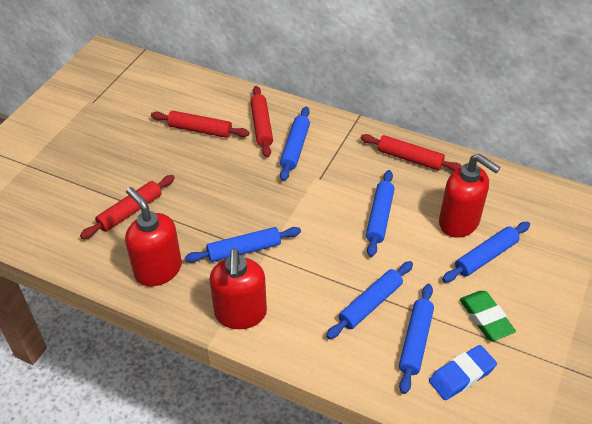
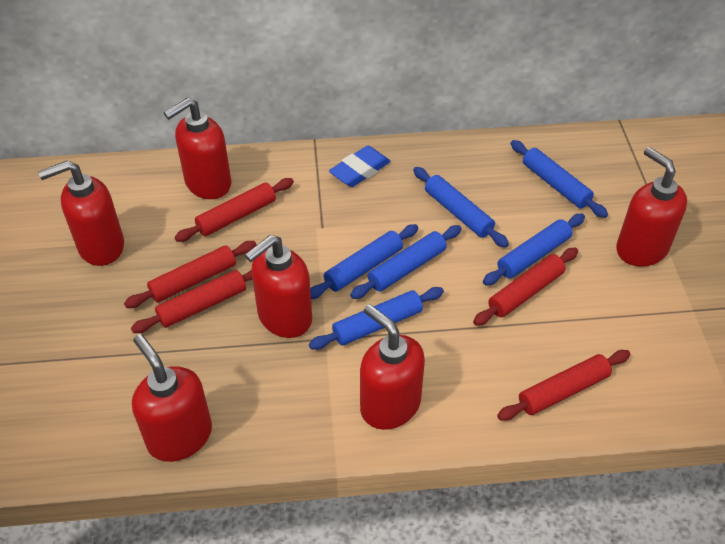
green eraser: 1 -> 0
red rolling pin: 4 -> 5
red soap dispenser: 3 -> 6

